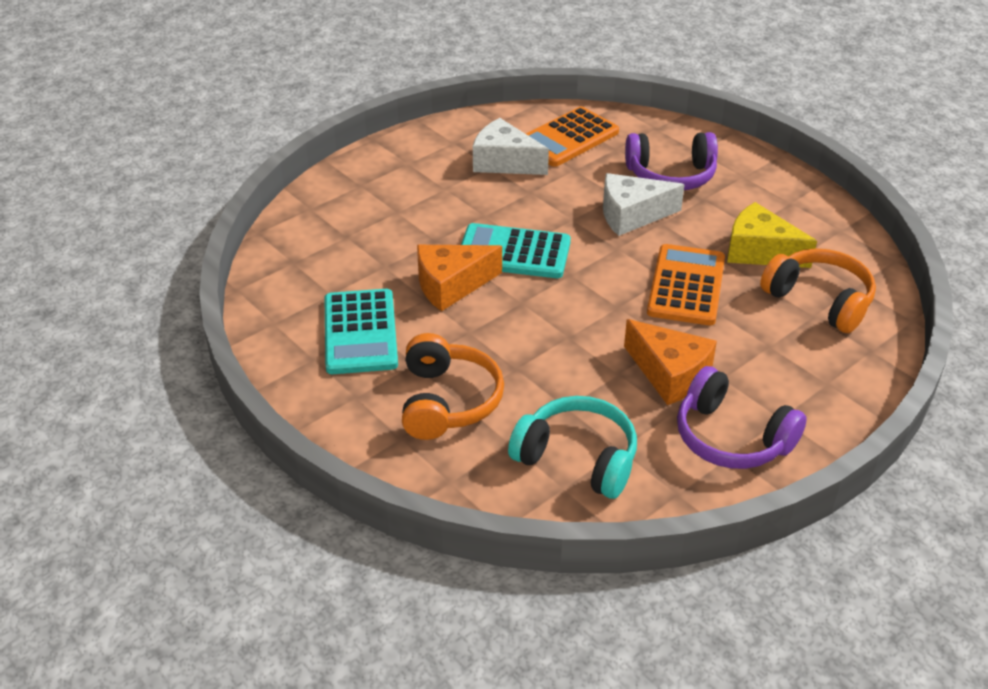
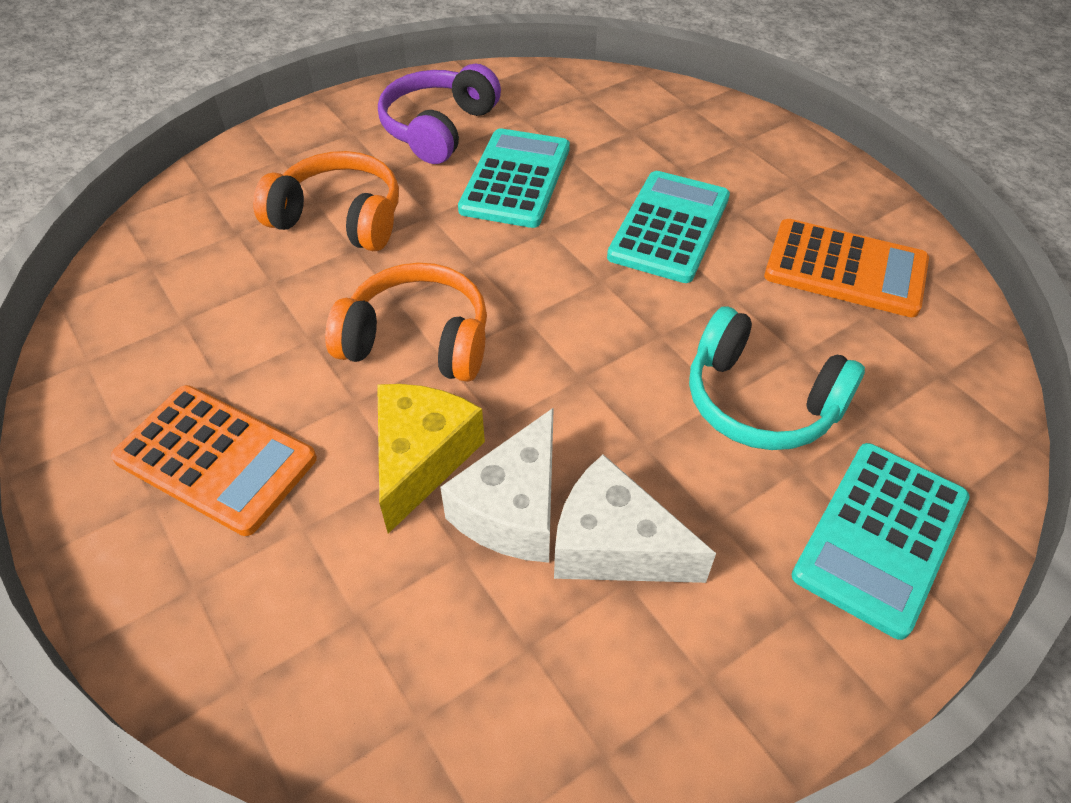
orange cheese: 2 -> 0
purple headphones: 2 -> 1
turquoise calculator: 2 -> 3

